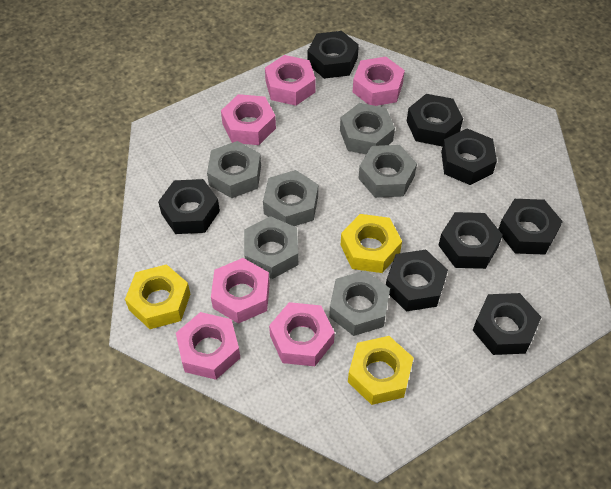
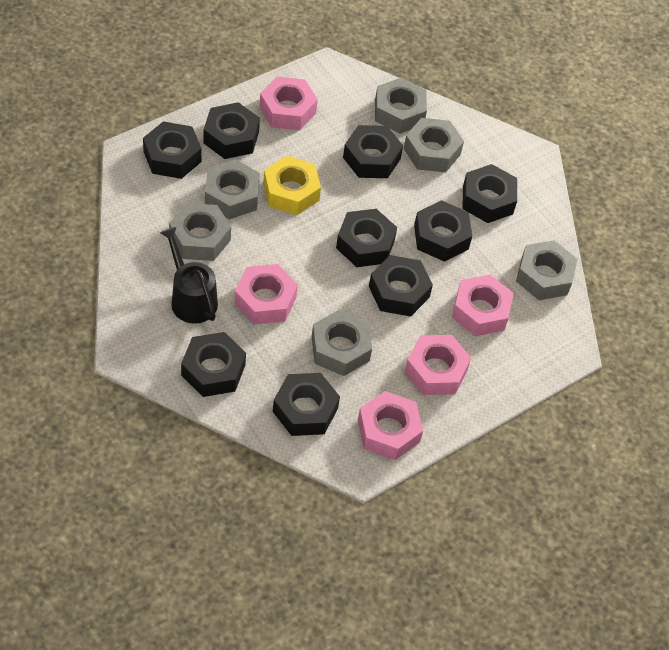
black nut: 8 -> 9
black watering can: 0 -> 1
pink nut: 6 -> 5
yellow nut: 3 -> 1

